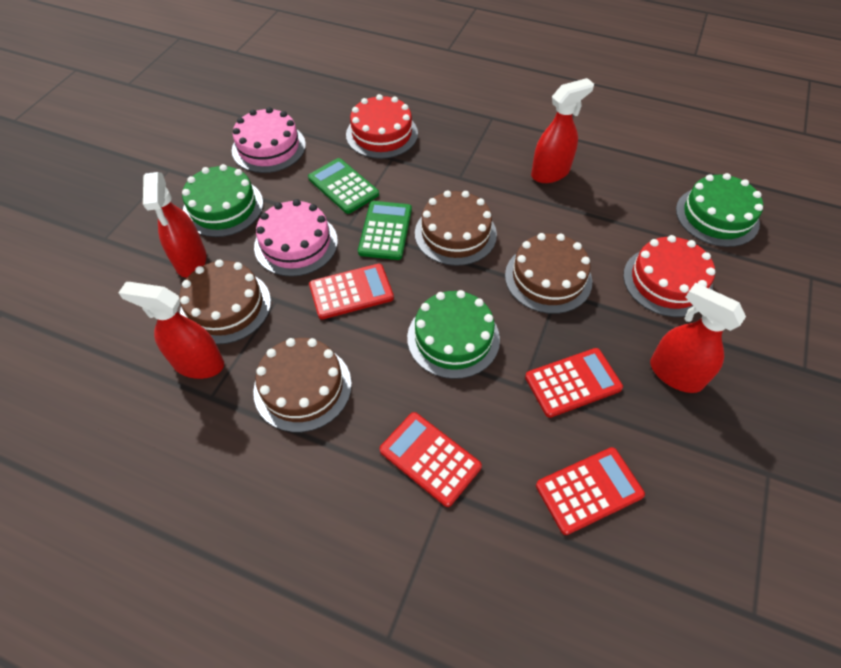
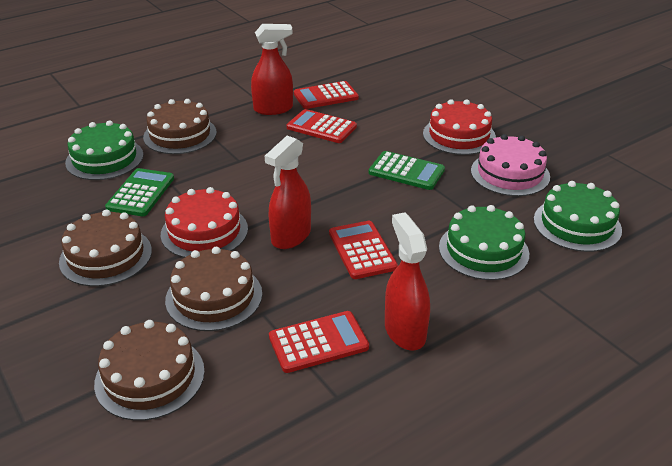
pink cake: 2 -> 1
red spray bottle: 4 -> 3

